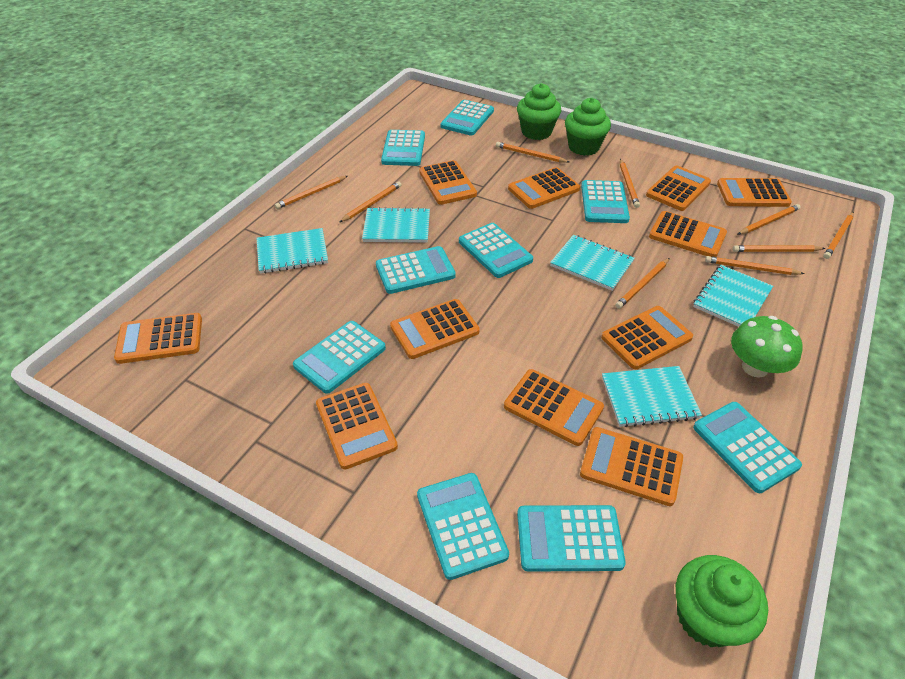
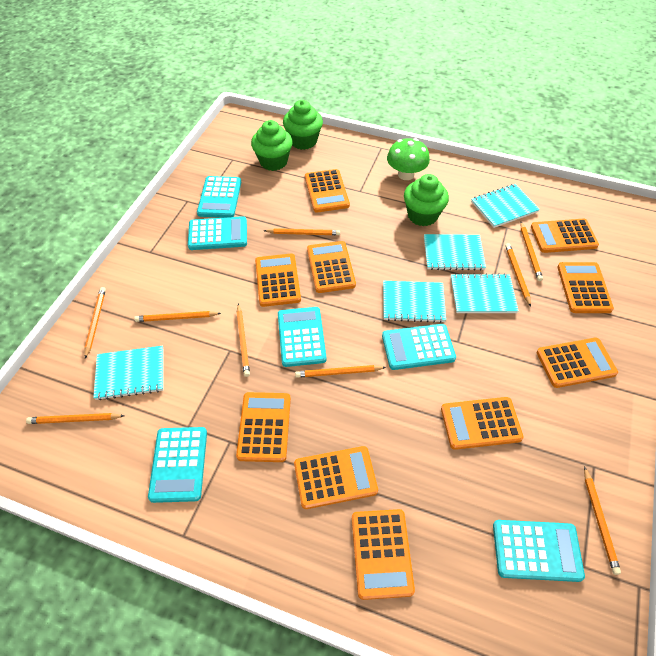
orange calculator: 11 -> 10
turquoise calculator: 9 -> 6

